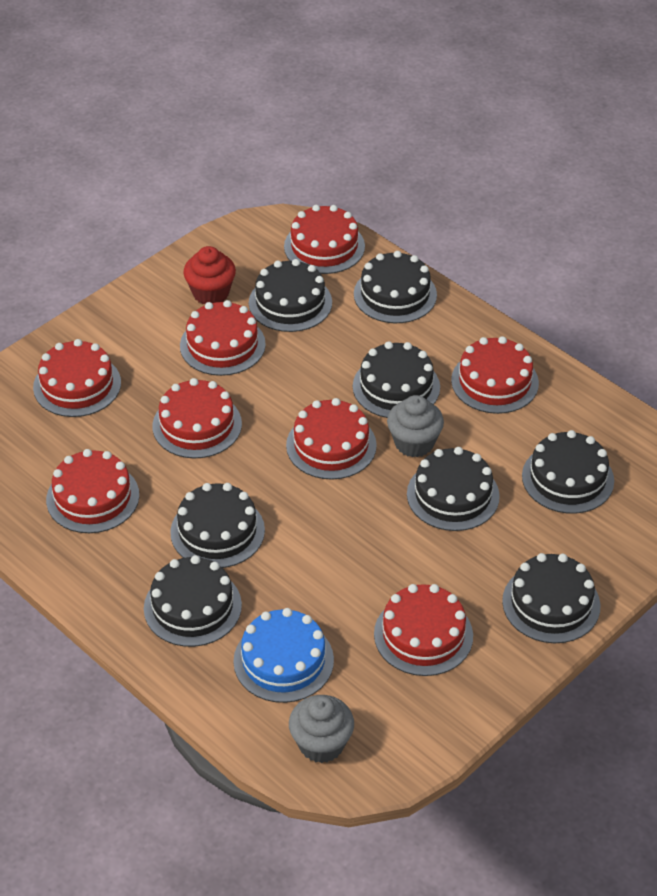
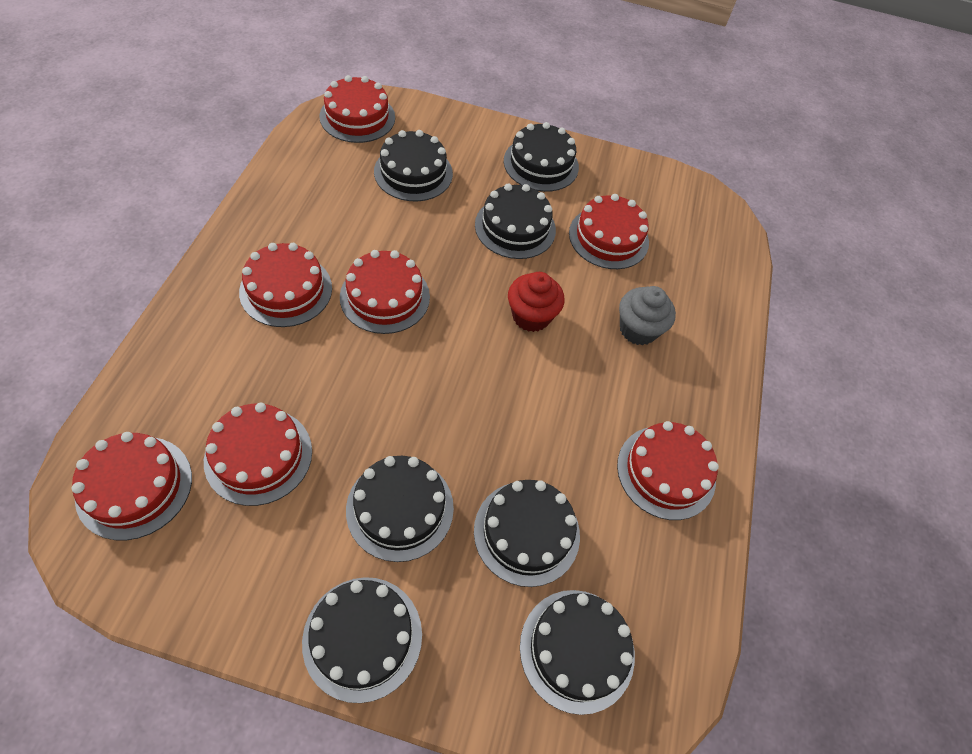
black cake: 8 -> 7
blue cake: 1 -> 0
grey cupcake: 2 -> 1
red cake: 8 -> 7

